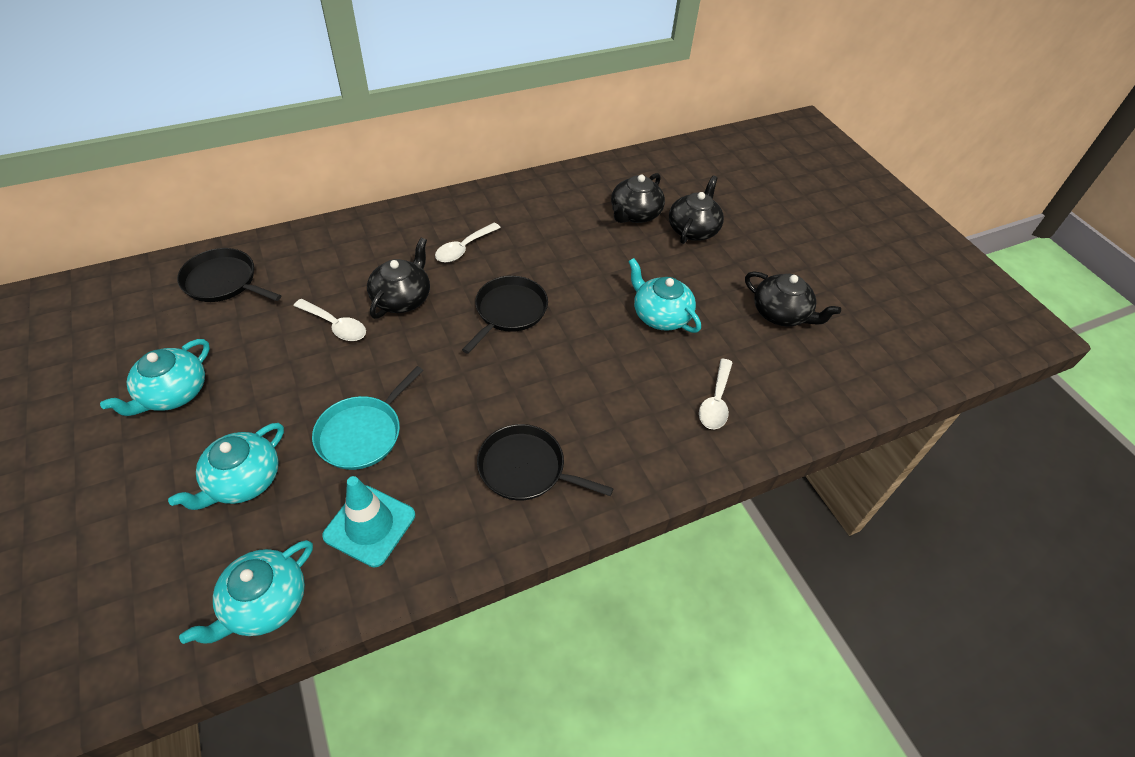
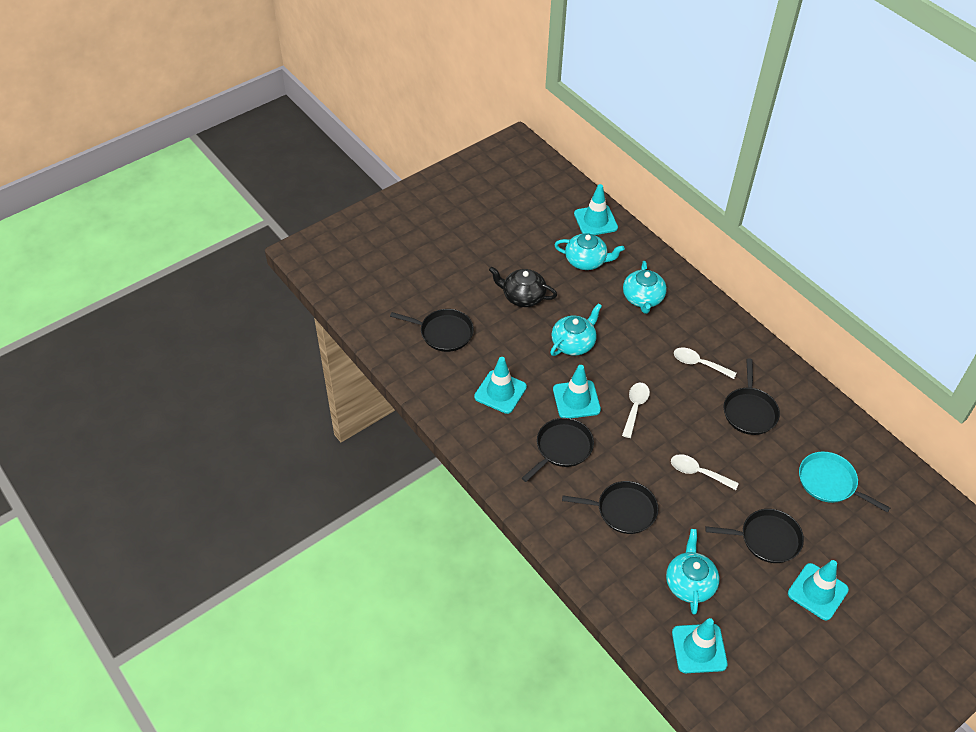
black pan: 3 -> 5
black teapot: 4 -> 1
turquoise traffic cone: 1 -> 5

